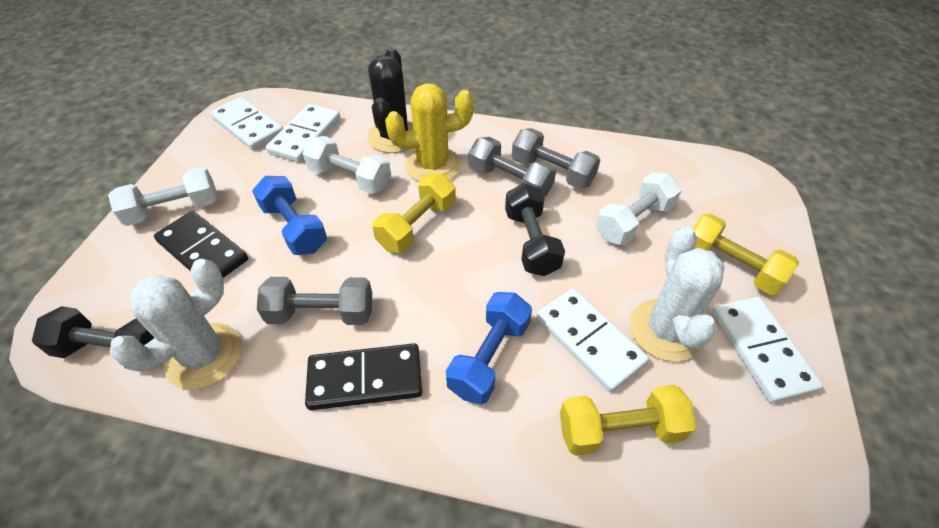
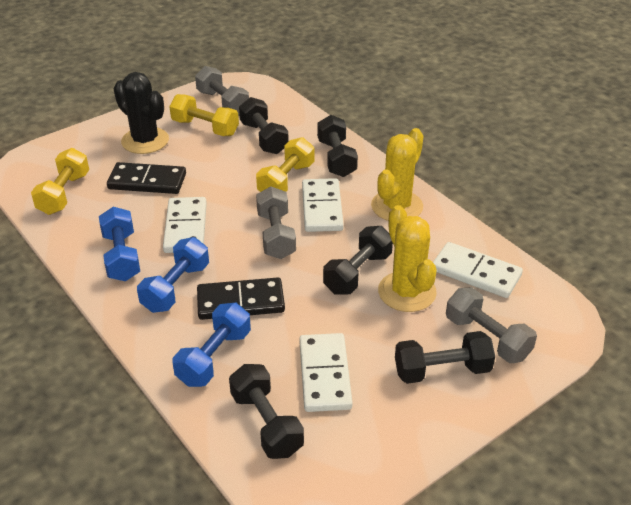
black dumbbell: 2 -> 5
blue dumbbell: 2 -> 3
white cactus: 2 -> 0
white dumbbell: 3 -> 0
yellow cactus: 1 -> 2

